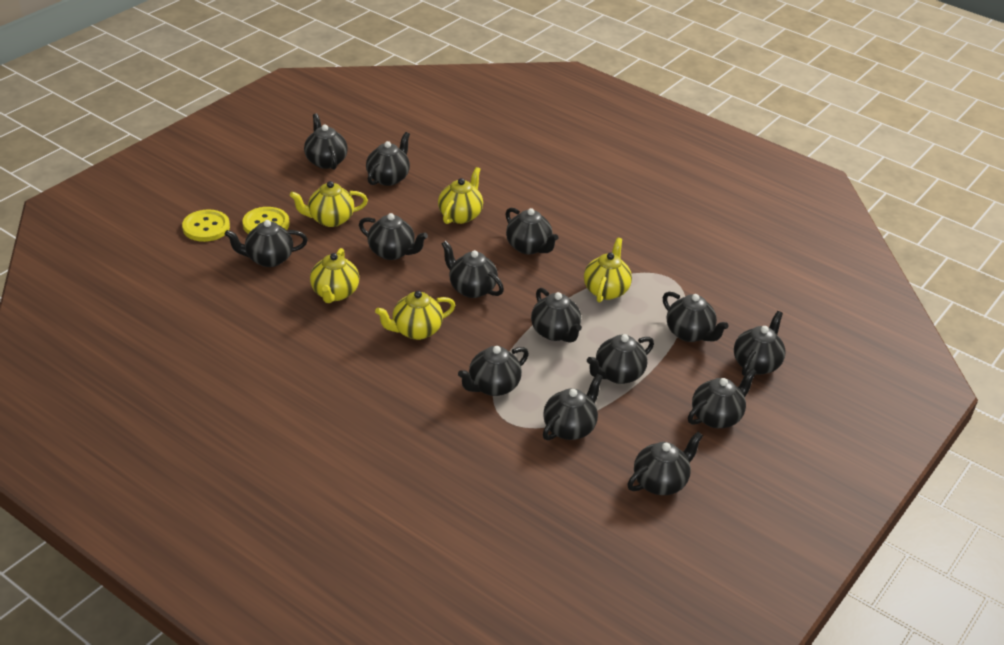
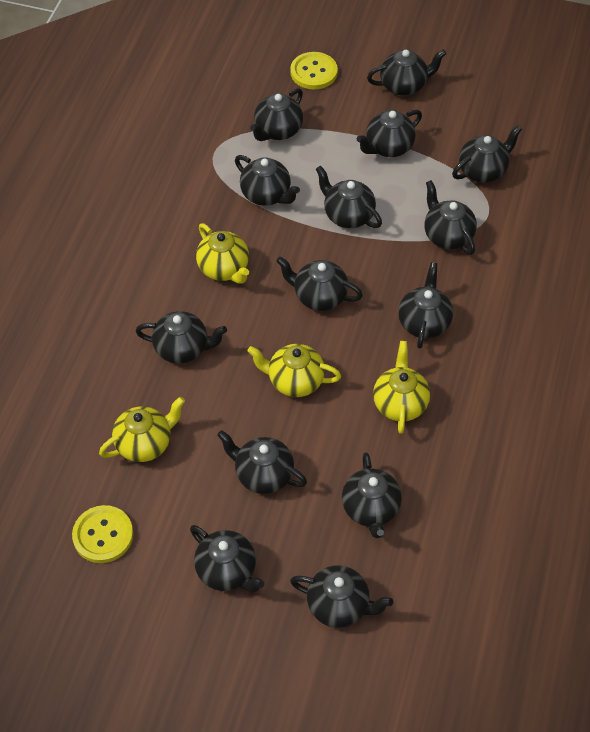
yellow teapot: 5 -> 4

